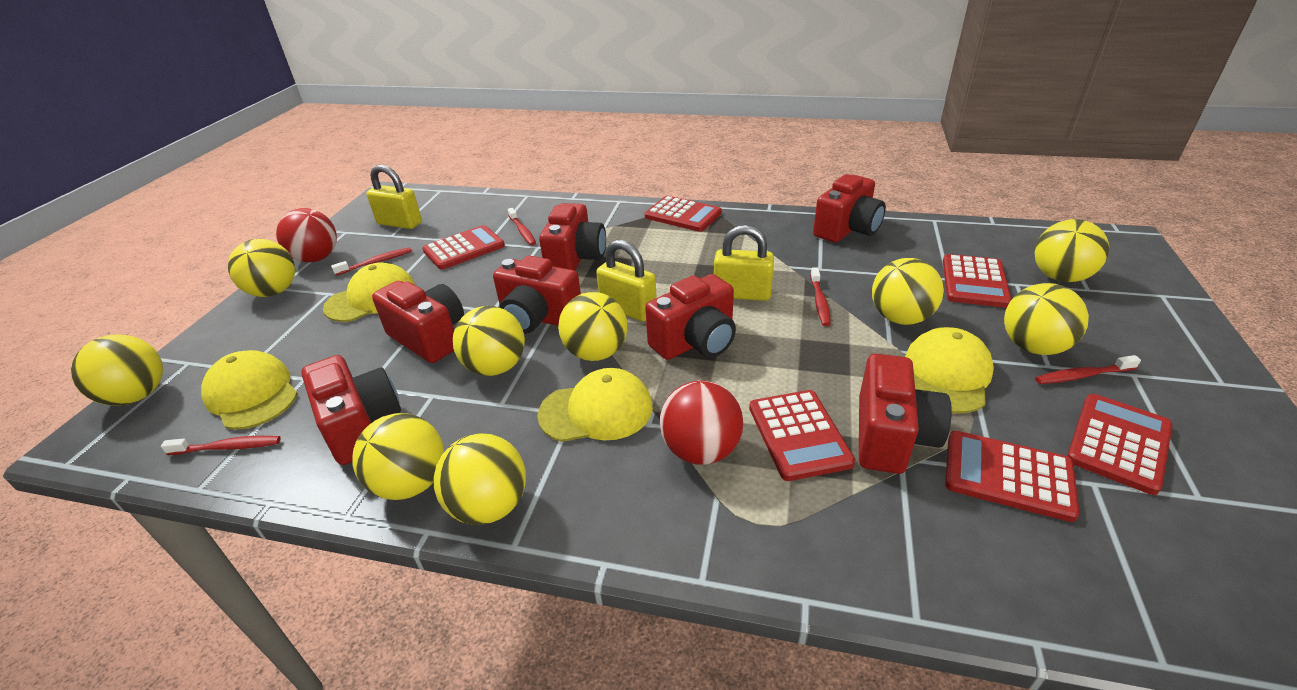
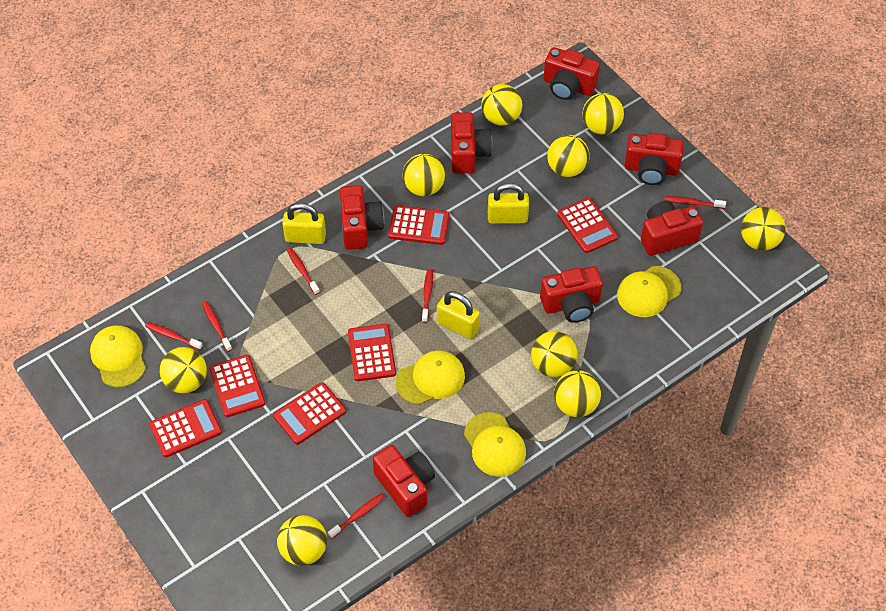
red ball: 2 -> 0
red toothbrush: 5 -> 6

